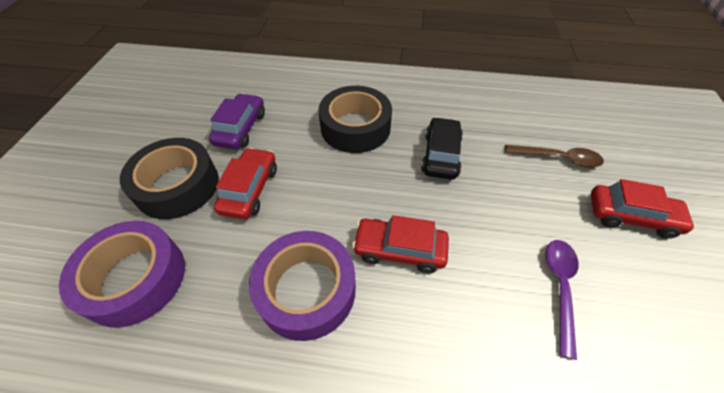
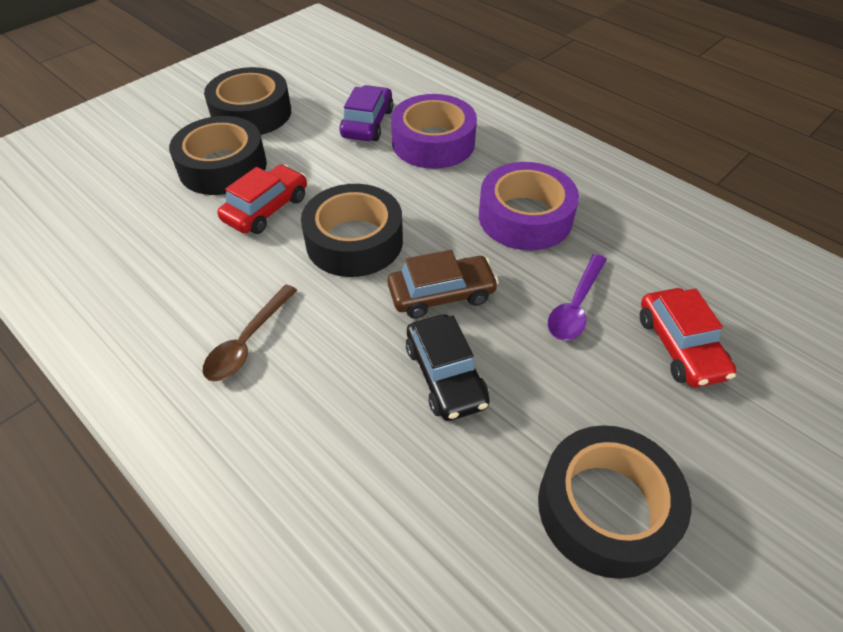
black tape: 2 -> 4
brown car: 0 -> 1
red car: 3 -> 2

